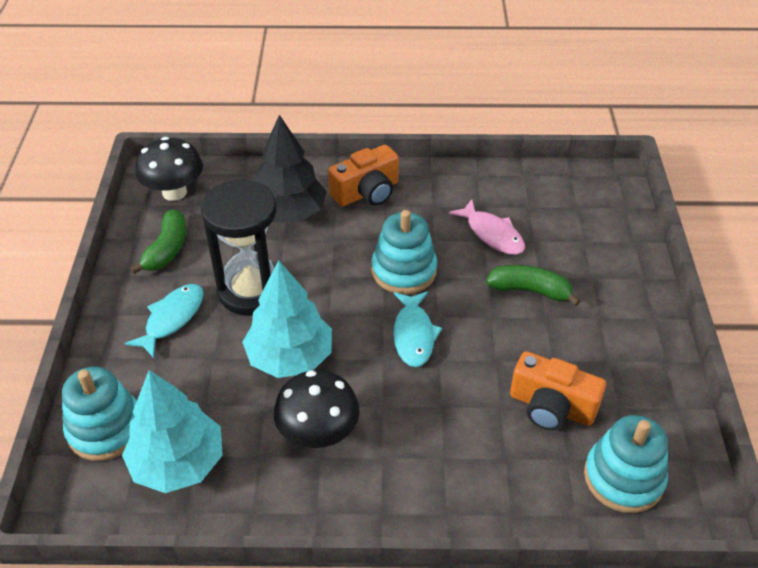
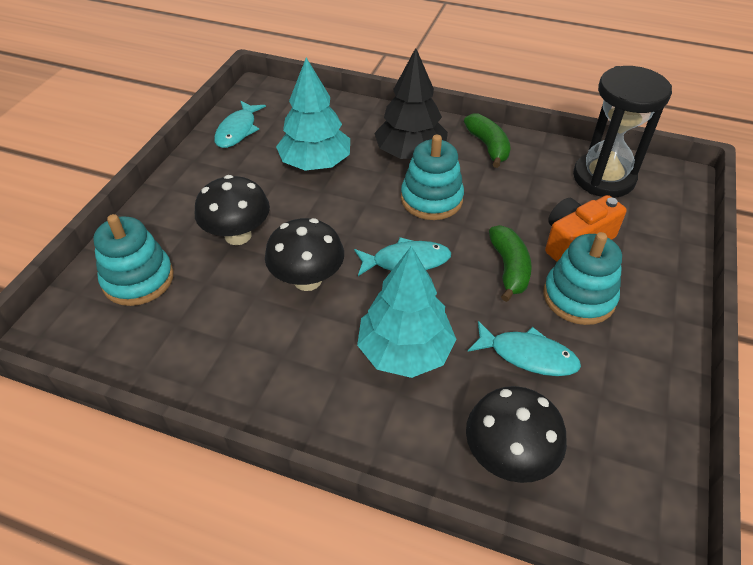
black mushroom: 2 -> 3
orange camera: 2 -> 1
pink fish: 1 -> 0
turquoise fish: 2 -> 3

